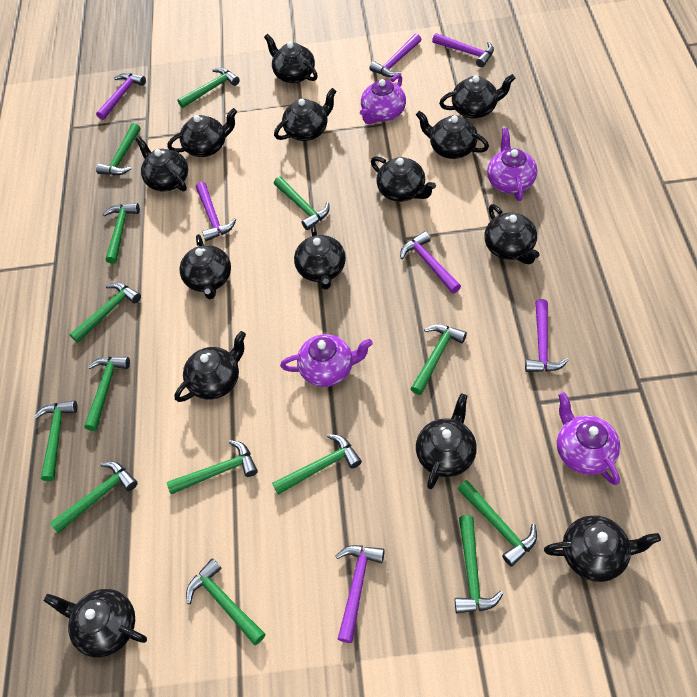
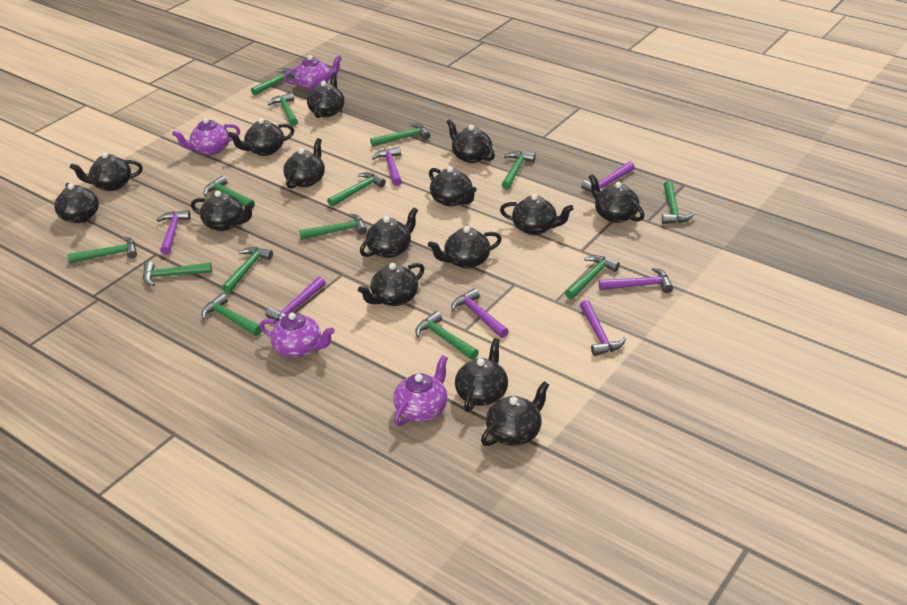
black teapot: 14 -> 15

